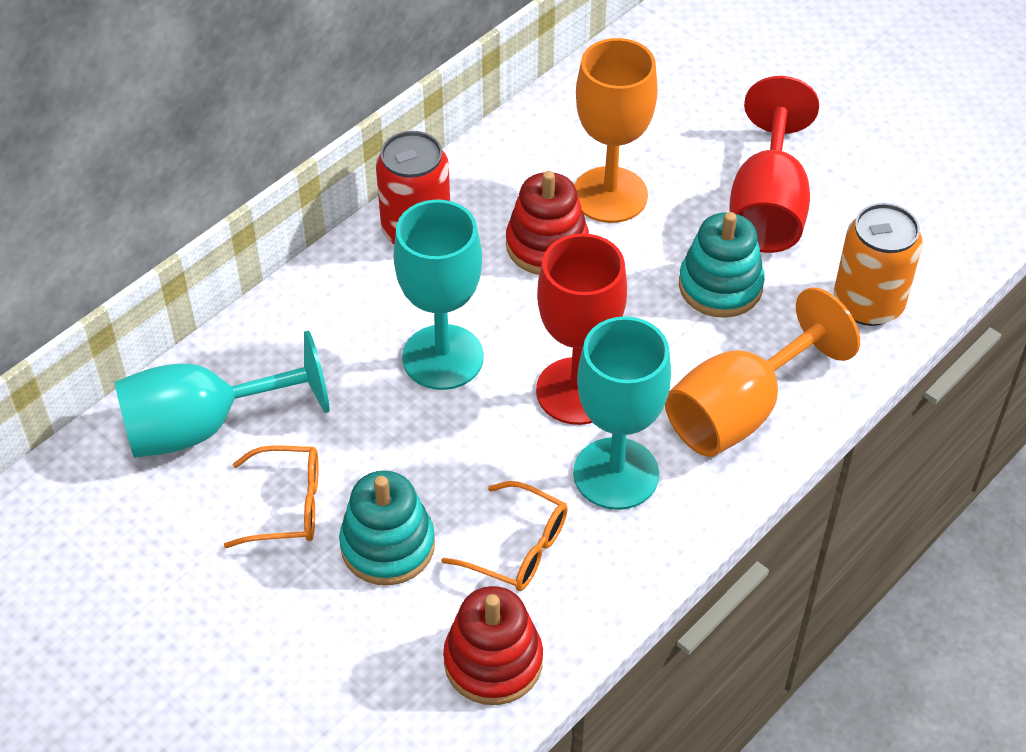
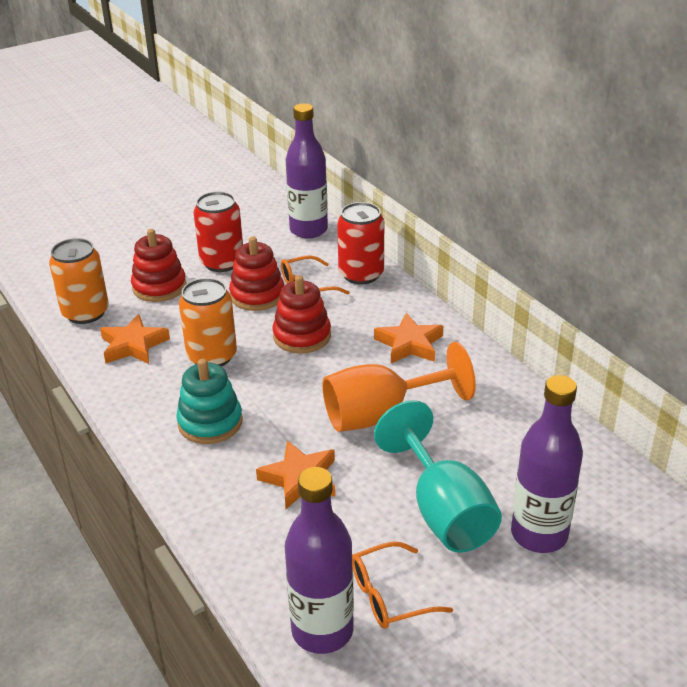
orange can: 1 -> 2
orange goblet: 2 -> 1
orange star: 0 -> 3
purple bottle: 0 -> 3
red can: 1 -> 2
red goblet: 2 -> 0
red stacking toy: 2 -> 3
turquoise goblet: 3 -> 1
turquoise stacking toy: 2 -> 1

